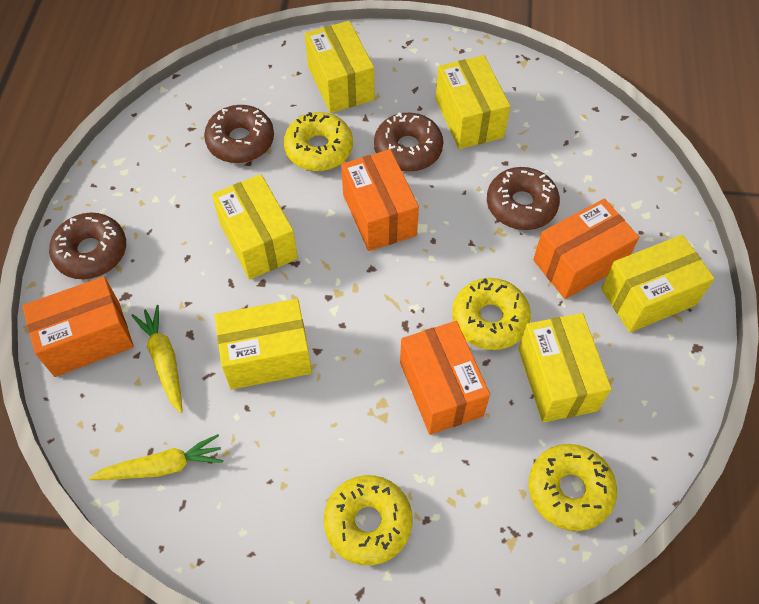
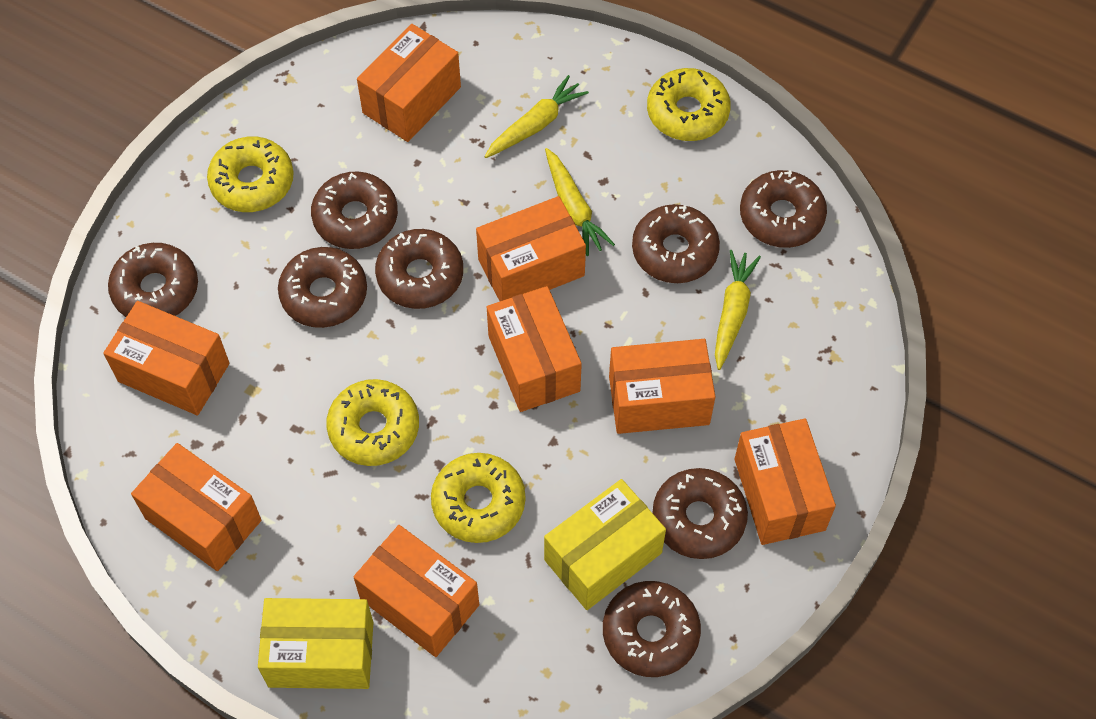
brown donut: 4 -> 8
orange box: 4 -> 8
yellow box: 6 -> 2
yellow carrot: 2 -> 3

